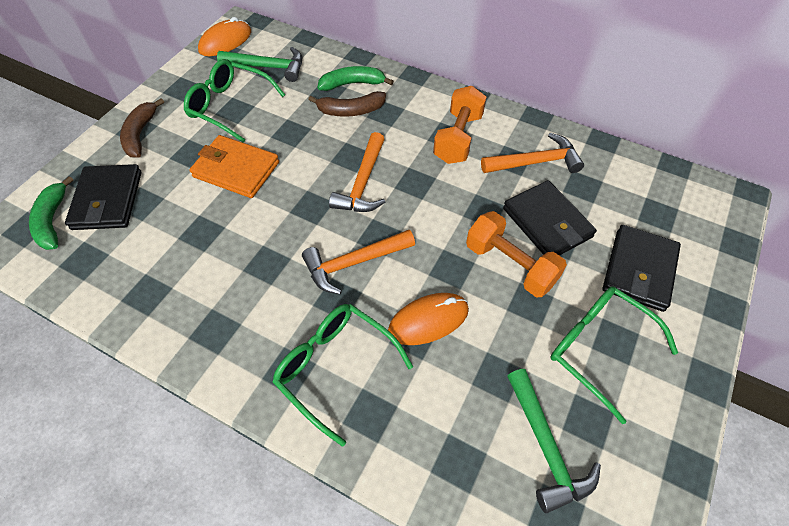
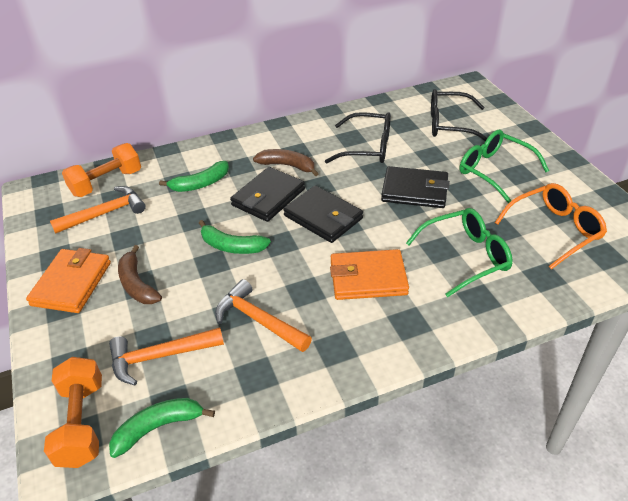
black glasses: 0 -> 2
green banana: 2 -> 3
green glasses: 3 -> 2
green hammer: 2 -> 0
orange glasses: 0 -> 1
orange mouse: 2 -> 0
orange wallet: 1 -> 2

